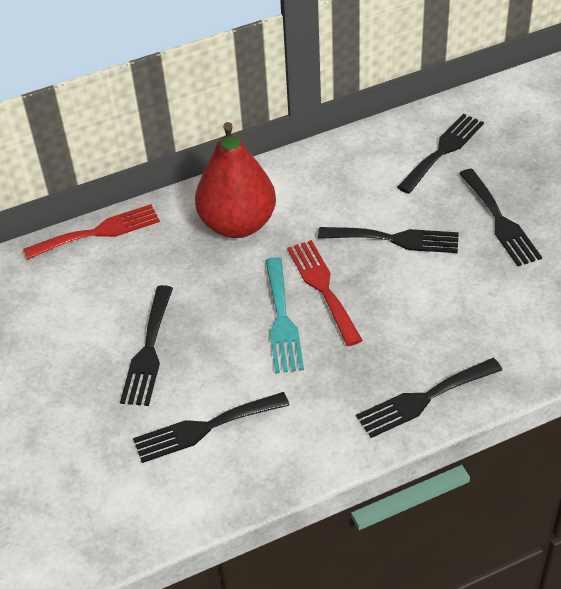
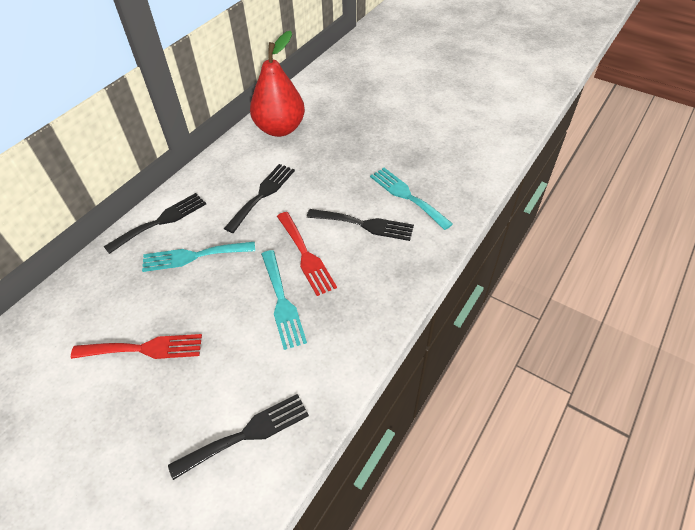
black fork: 6 -> 4
turquoise fork: 1 -> 3

